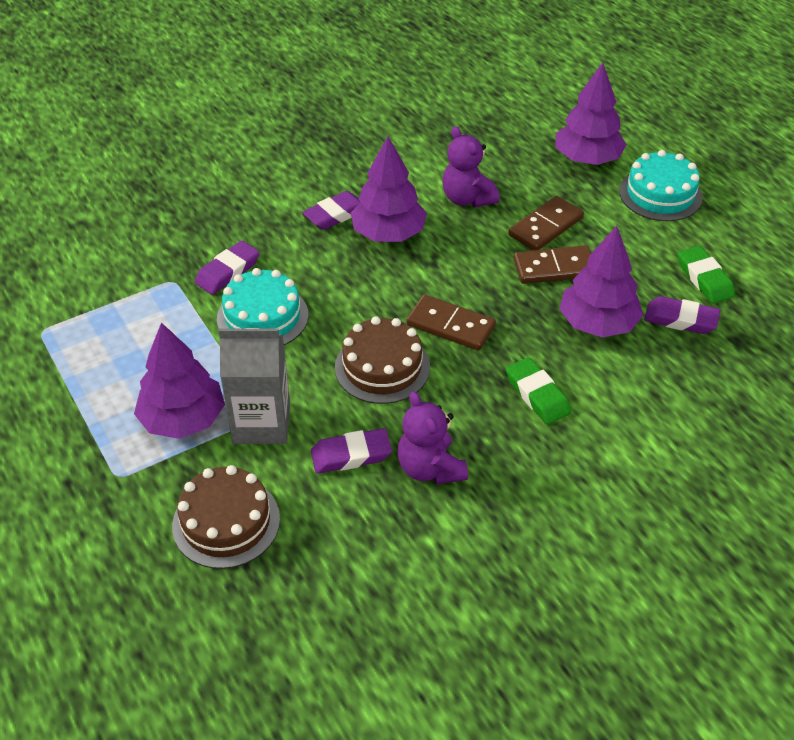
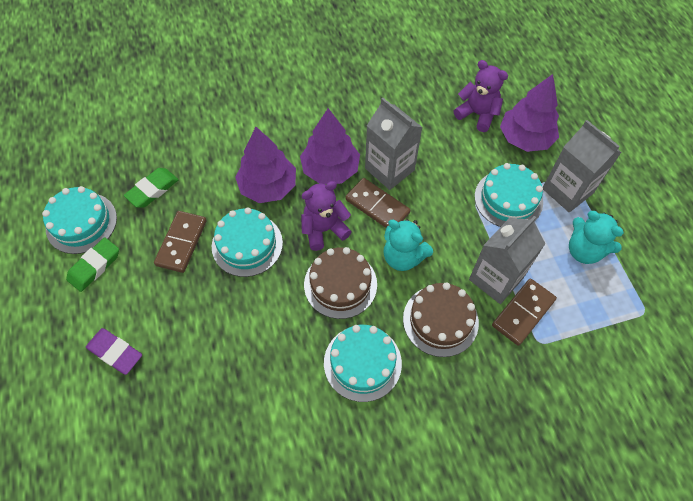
grey carton: 1 -> 3
purple eraser: 4 -> 1
purple tree: 4 -> 3
turquoise cake: 2 -> 4
turquoise teddy bear: 0 -> 2

